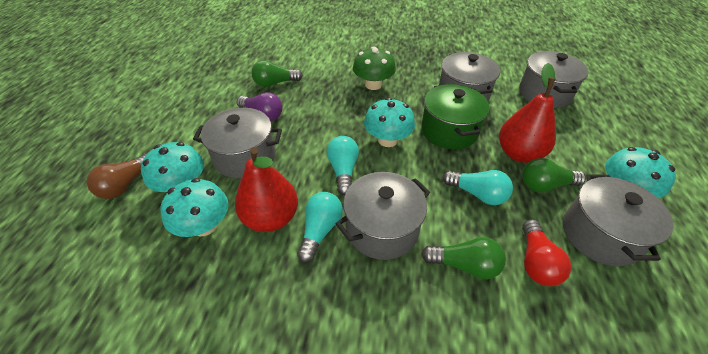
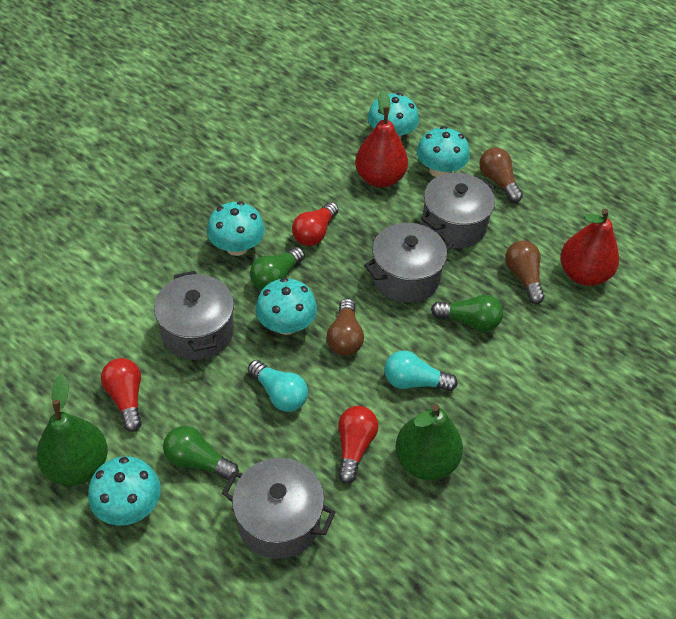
brown light bulb: 1 -> 3
green mushroom: 1 -> 0
green pear: 0 -> 2
green pot: 1 -> 0
grey pot: 5 -> 4
purple light bulb: 1 -> 0
red light bulb: 1 -> 3
turquoise light bulb: 3 -> 2
turquoise mushroom: 4 -> 5

